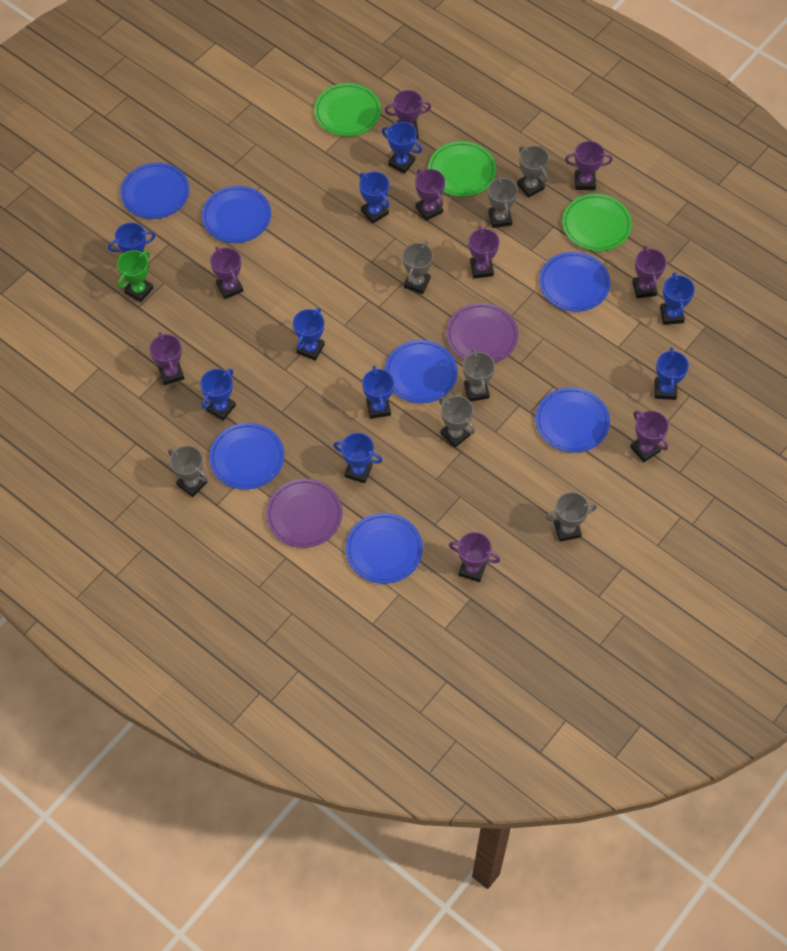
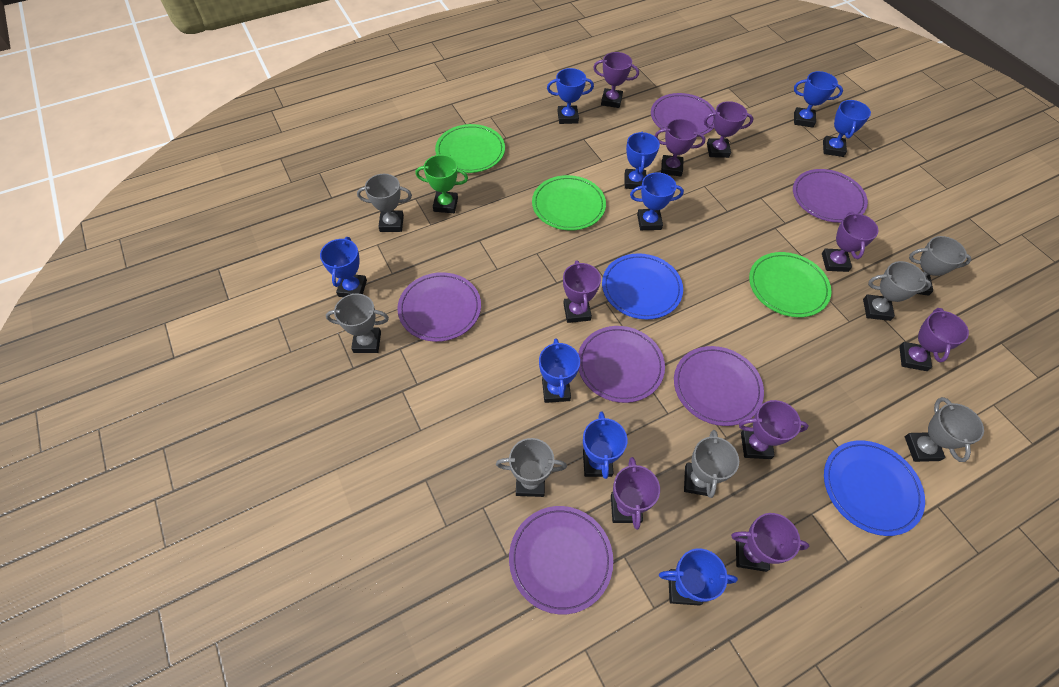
blue plate: 7 -> 2
purple plate: 2 -> 6

